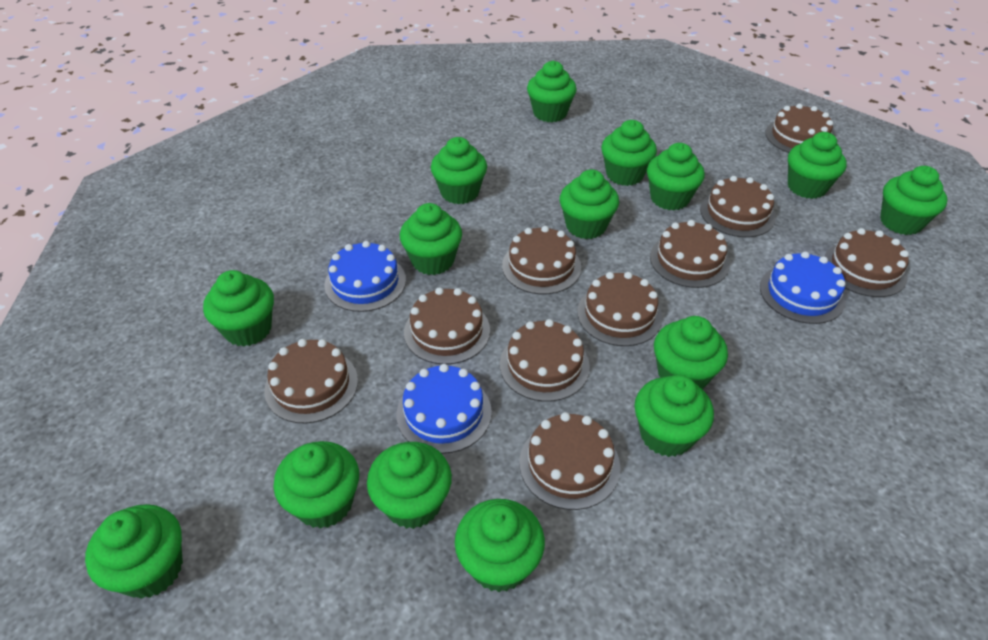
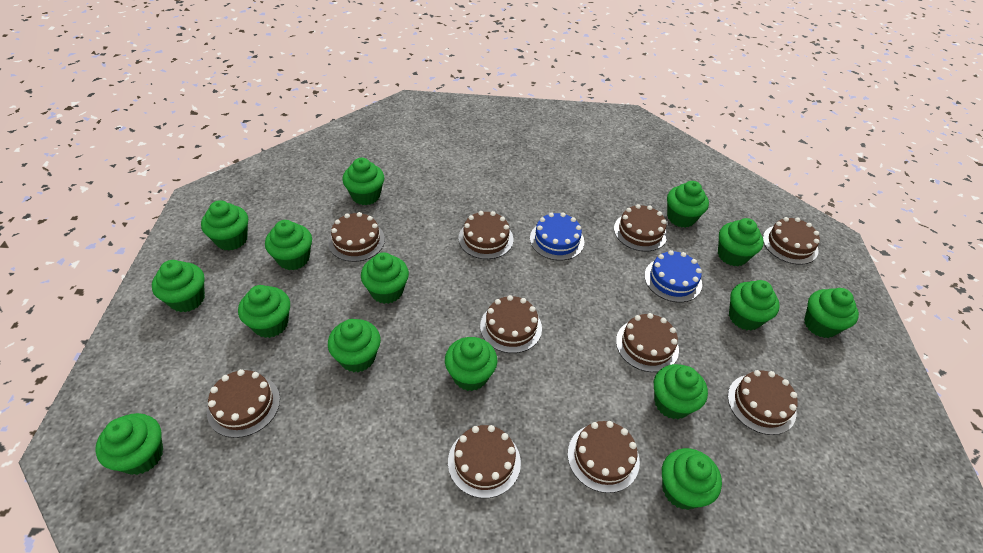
blue cake: 3 -> 2

